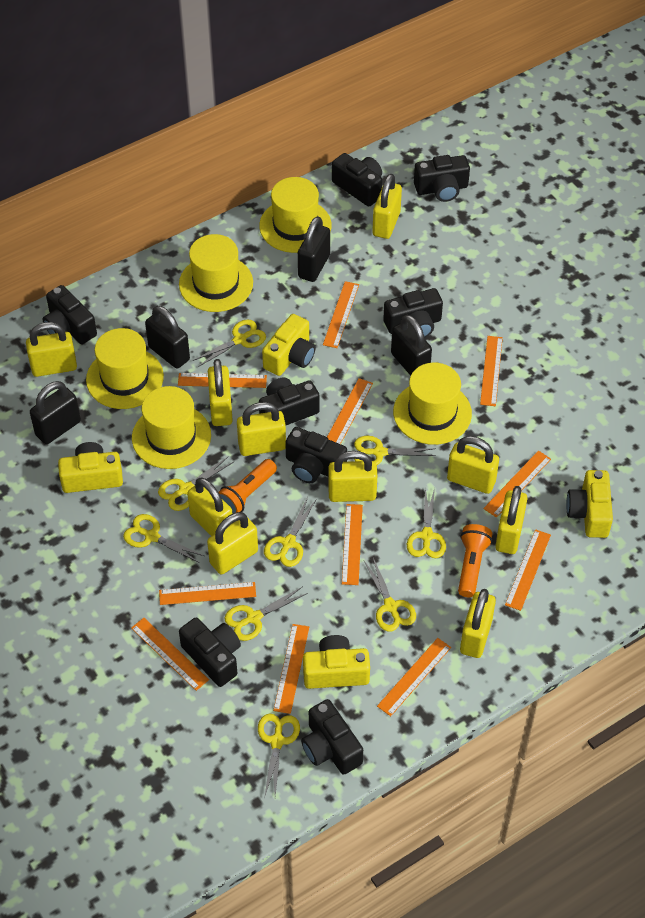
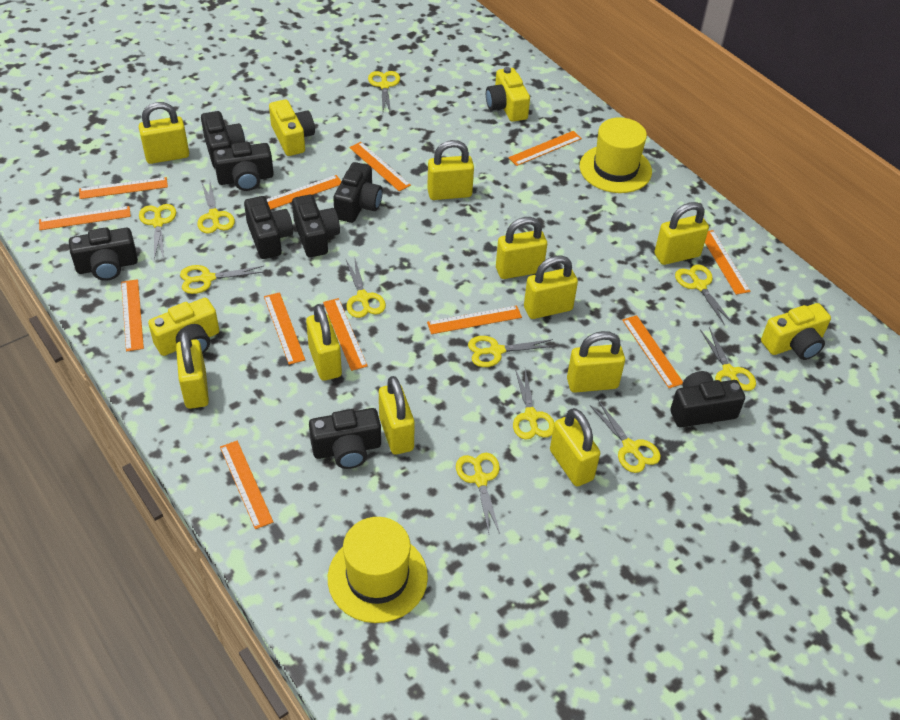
black padlock: 4 -> 0
orange flashlight: 2 -> 0
orange ruler: 11 -> 12
yellow hat: 5 -> 2
yellow scissors: 9 -> 11

